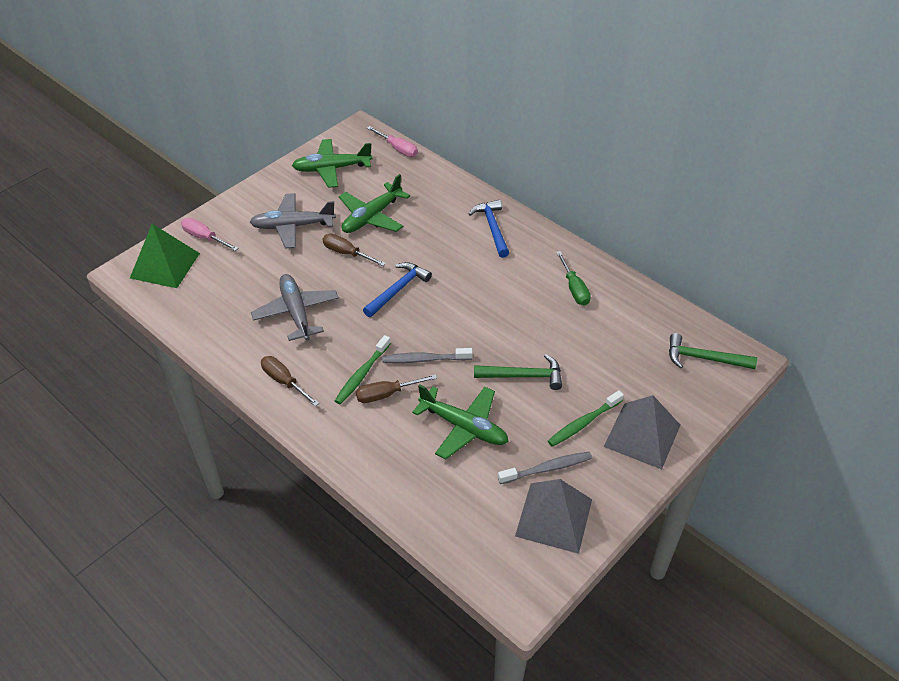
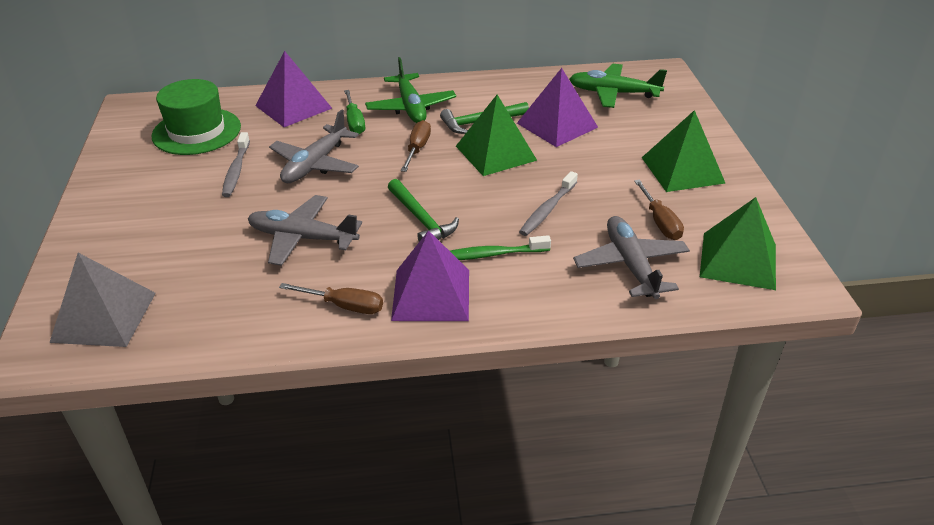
blue hammer: 2 -> 0
green hat: 0 -> 1
green plane: 3 -> 2
green pyramid: 1 -> 3
green toothbrush: 2 -> 1
grey plane: 2 -> 3
grey pyramid: 2 -> 1
pink screwdriver: 2 -> 0
purple pyramid: 0 -> 3

